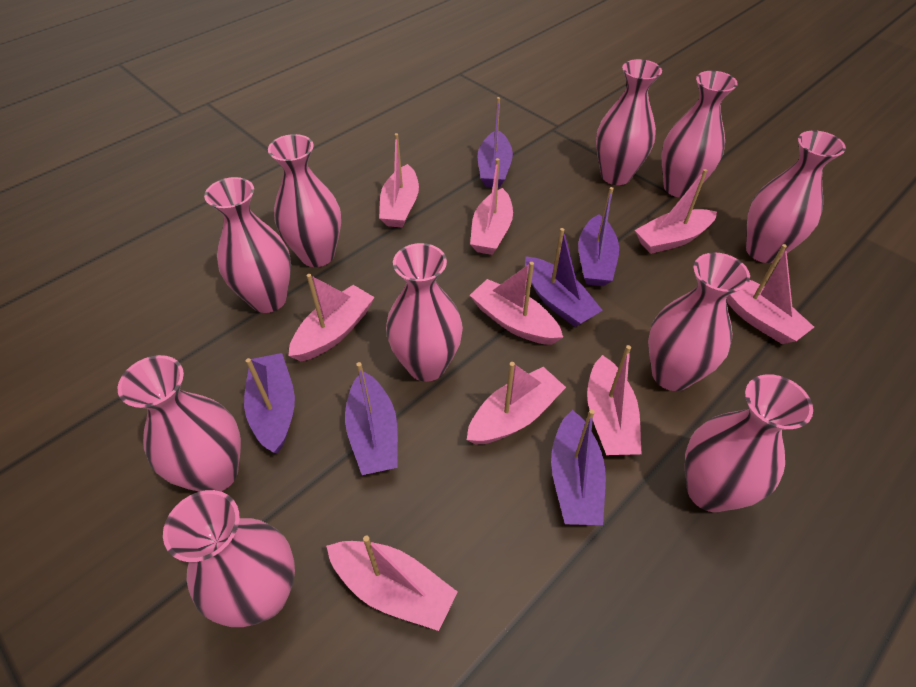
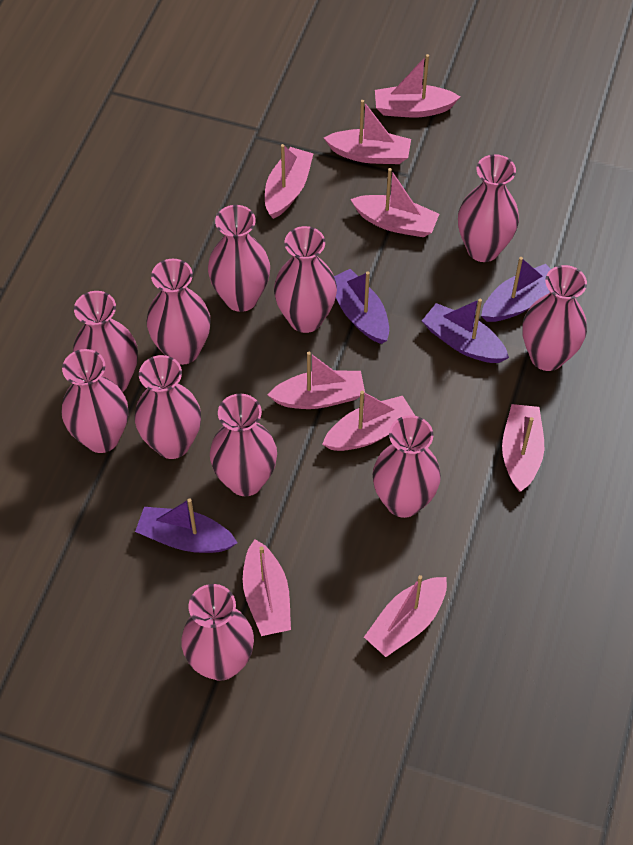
pink vase: 10 -> 11
purple boat: 6 -> 4

